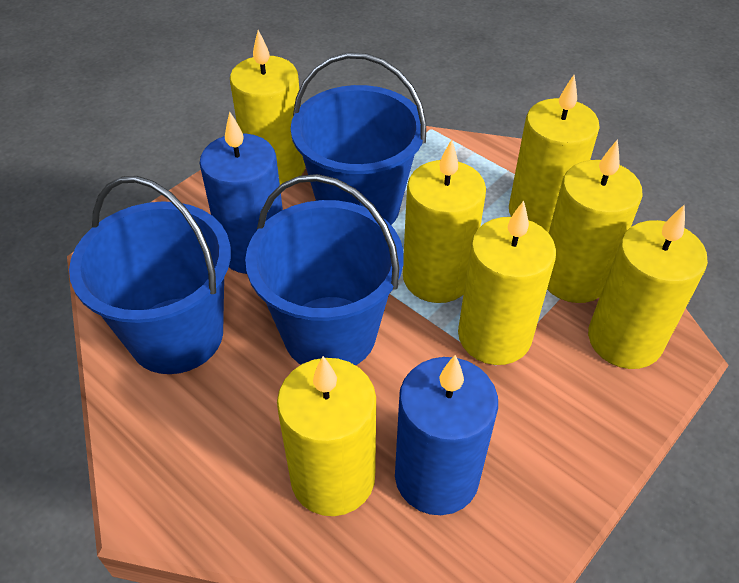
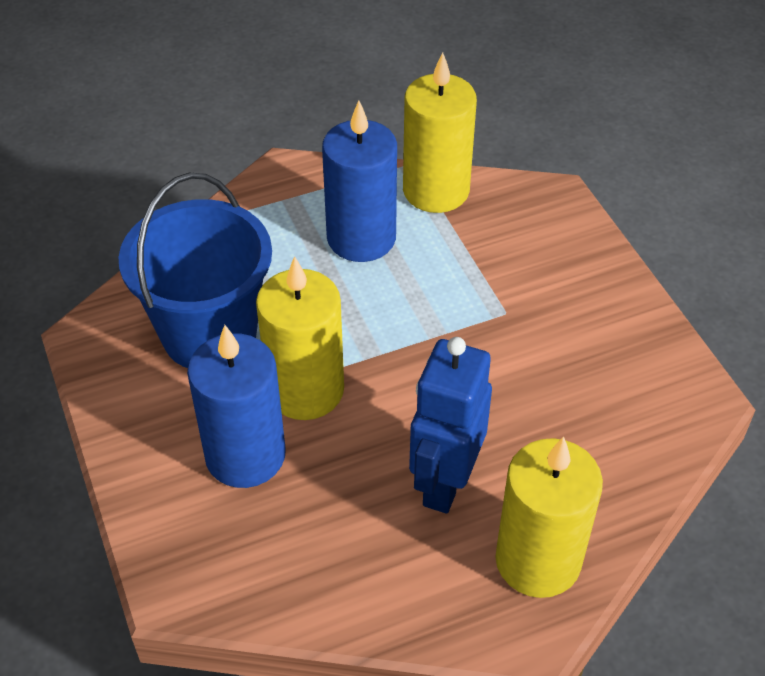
blue bucket: 3 -> 1
blue robot: 0 -> 1
yellow candle: 7 -> 3

